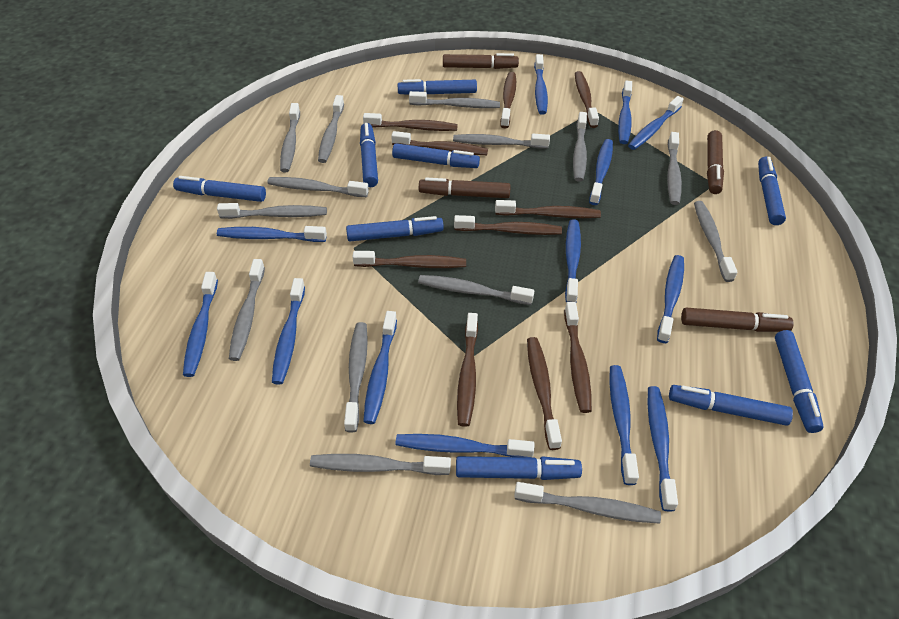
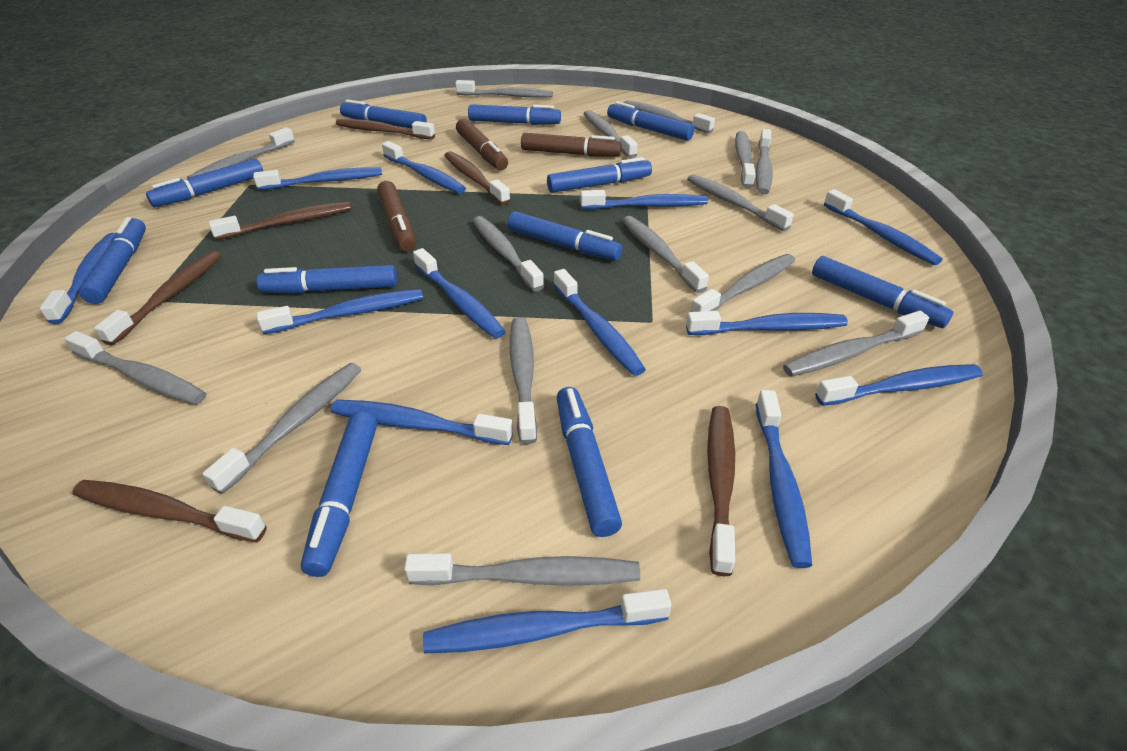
blue marker: 9 -> 11
brown marker: 4 -> 3
brown toothbrush: 10 -> 6
grey toothbrush: 14 -> 15

